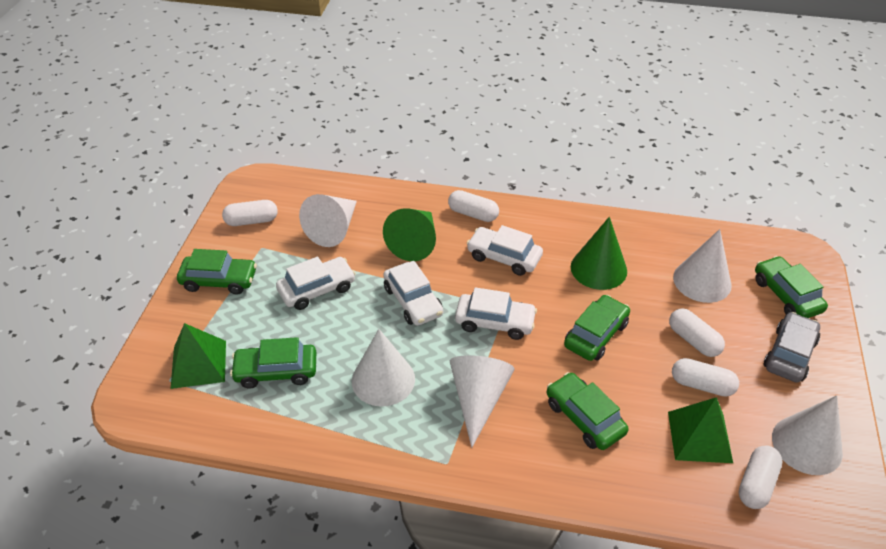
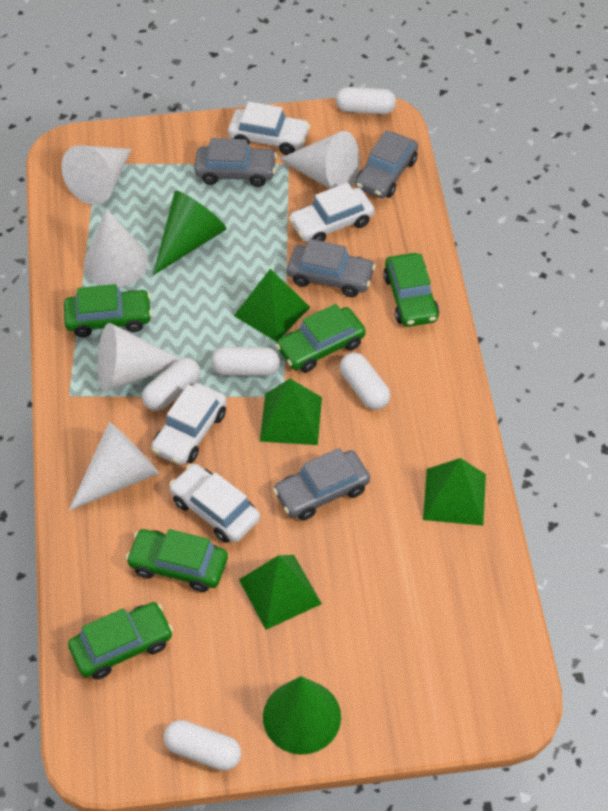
green pyramid: 2 -> 4
grey car: 1 -> 4

